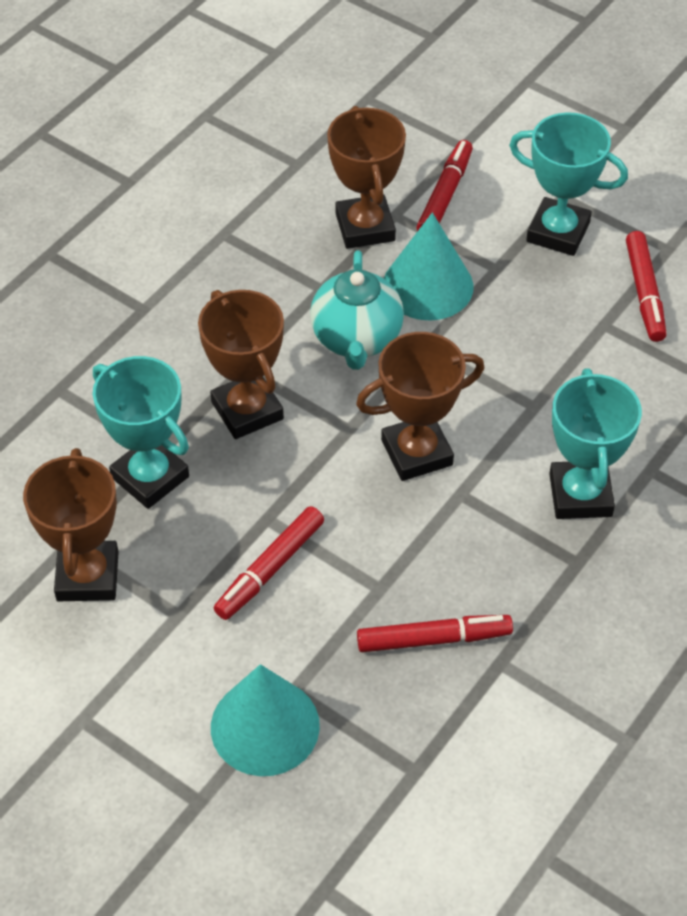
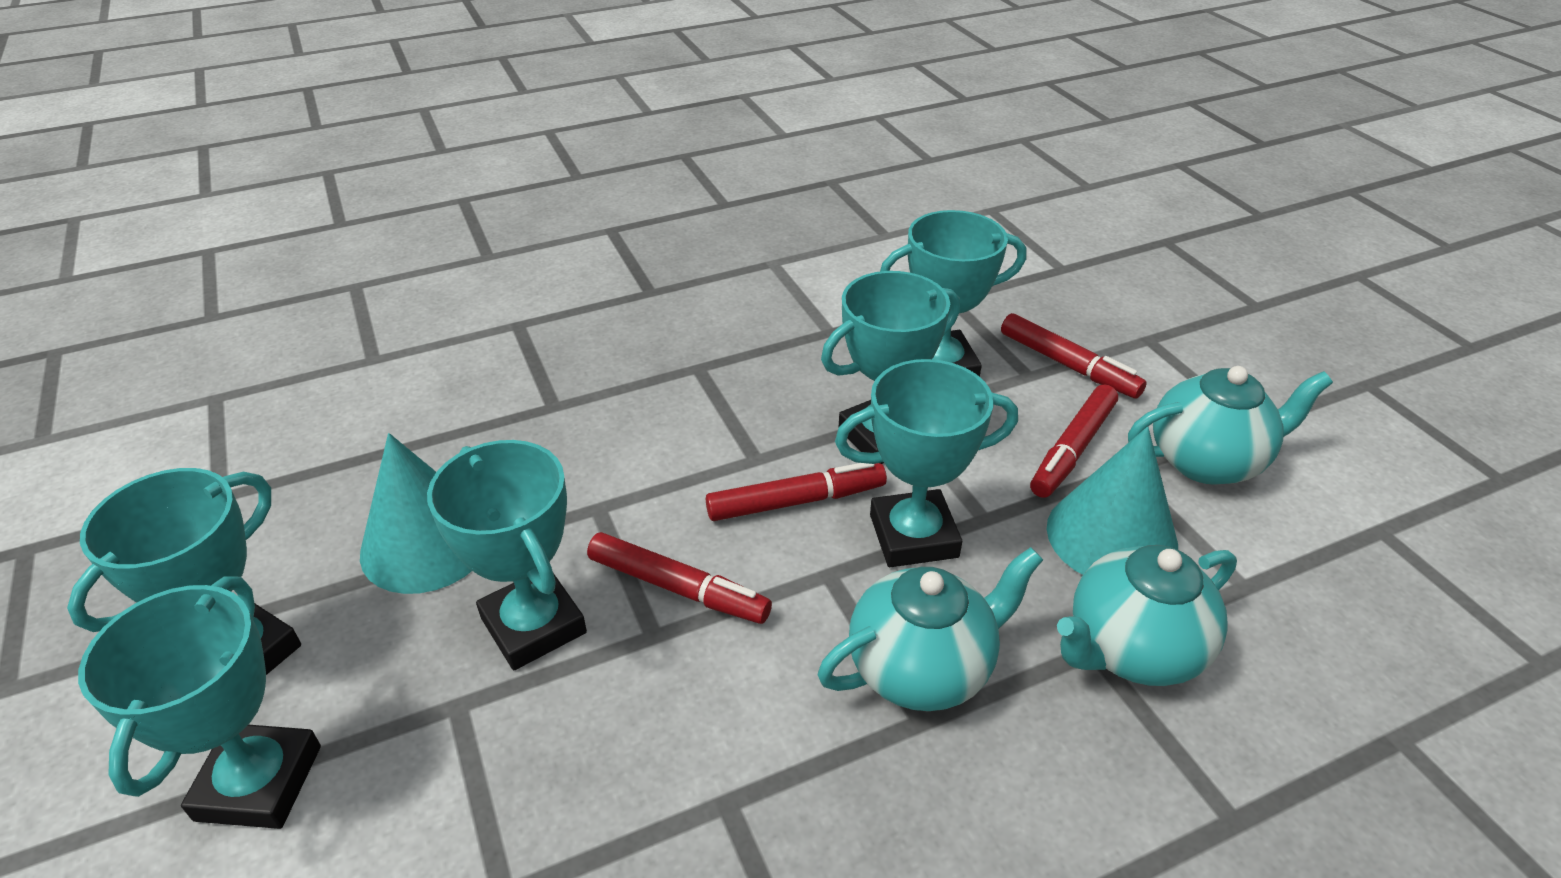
brown trophy: 4 -> 0
turquoise teapot: 1 -> 3
turquoise trophy: 3 -> 6

